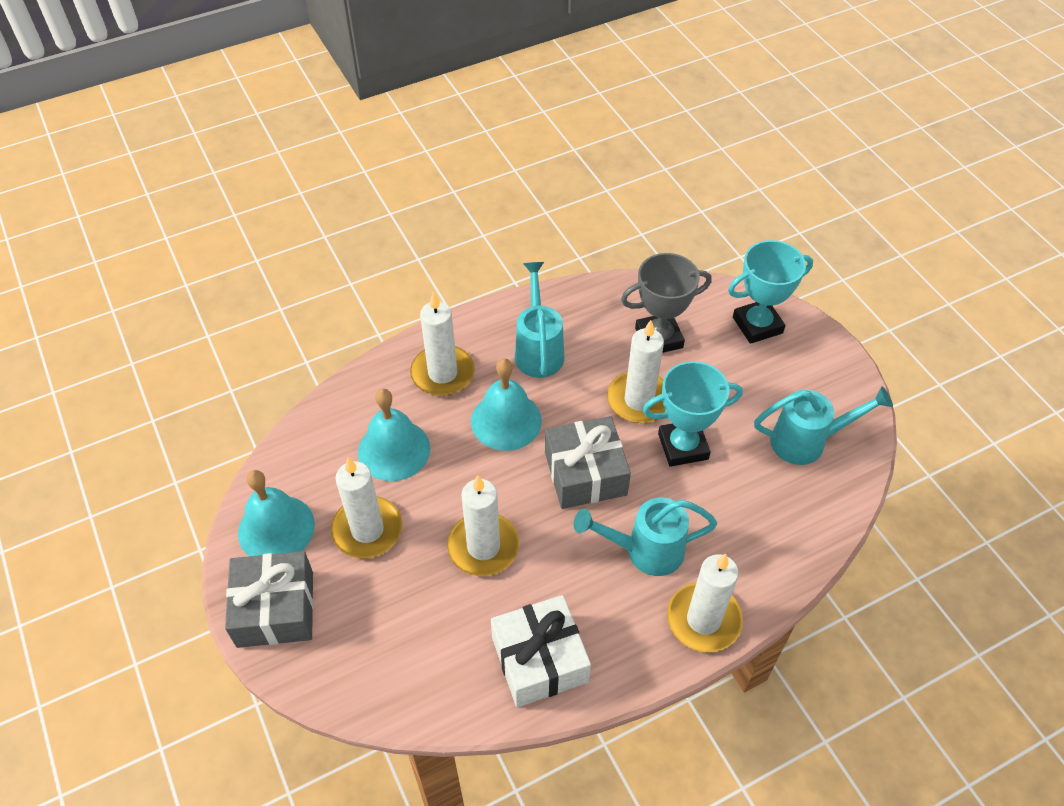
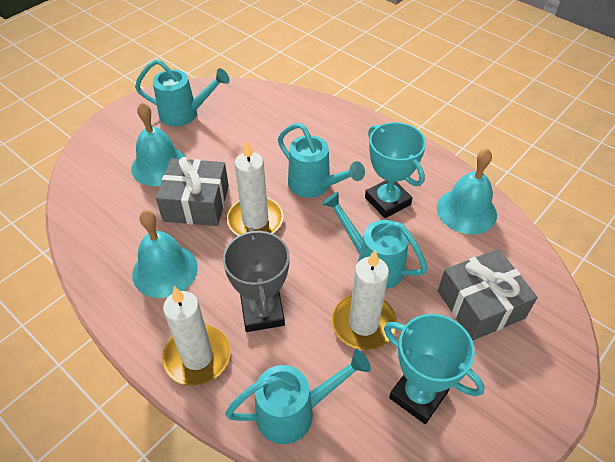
turquoise watering can: 3 -> 4
white candle: 5 -> 3
white gift: 1 -> 0

